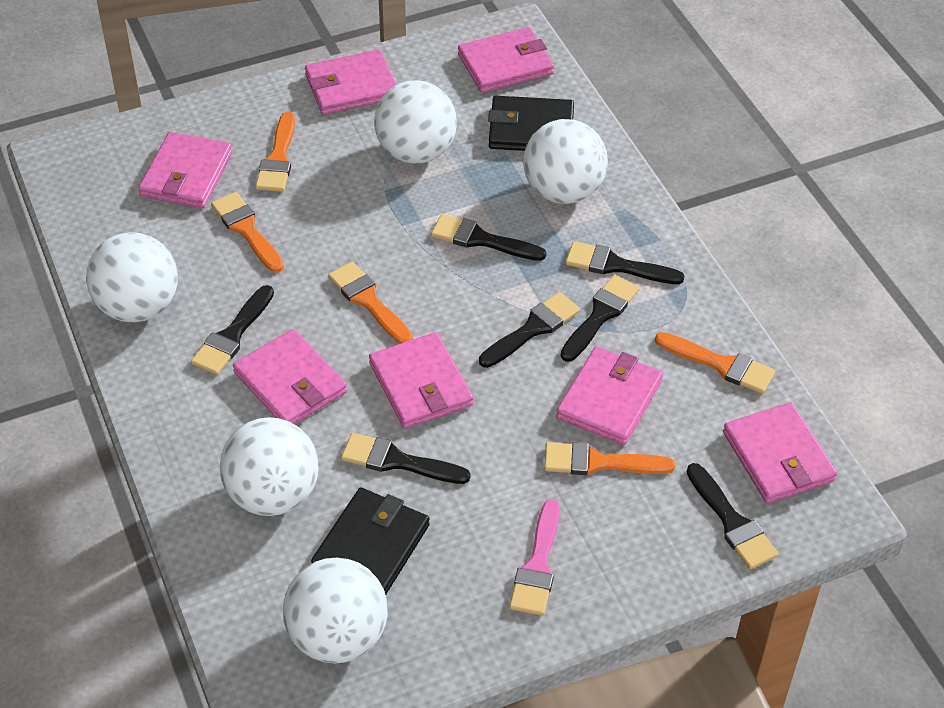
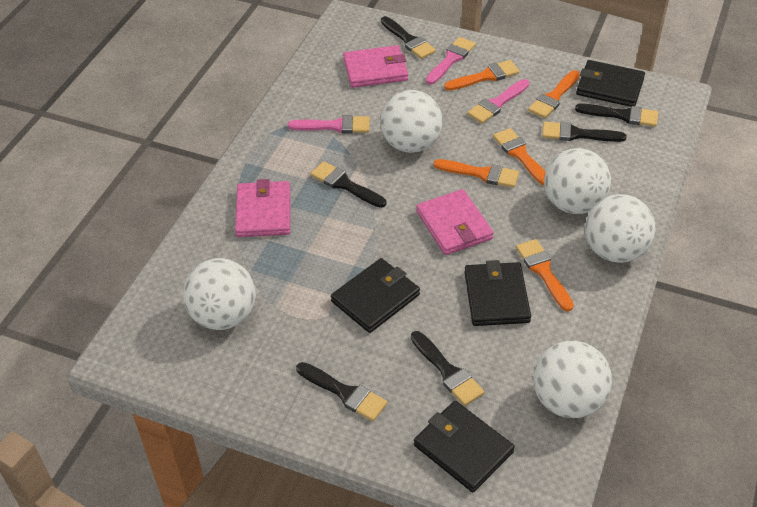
black brush: 7 -> 6
black wallet: 2 -> 4
pink brush: 1 -> 3
pink wallet: 7 -> 3

